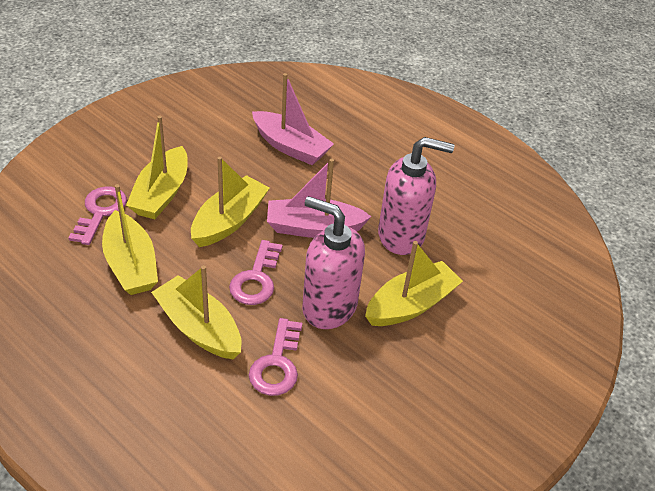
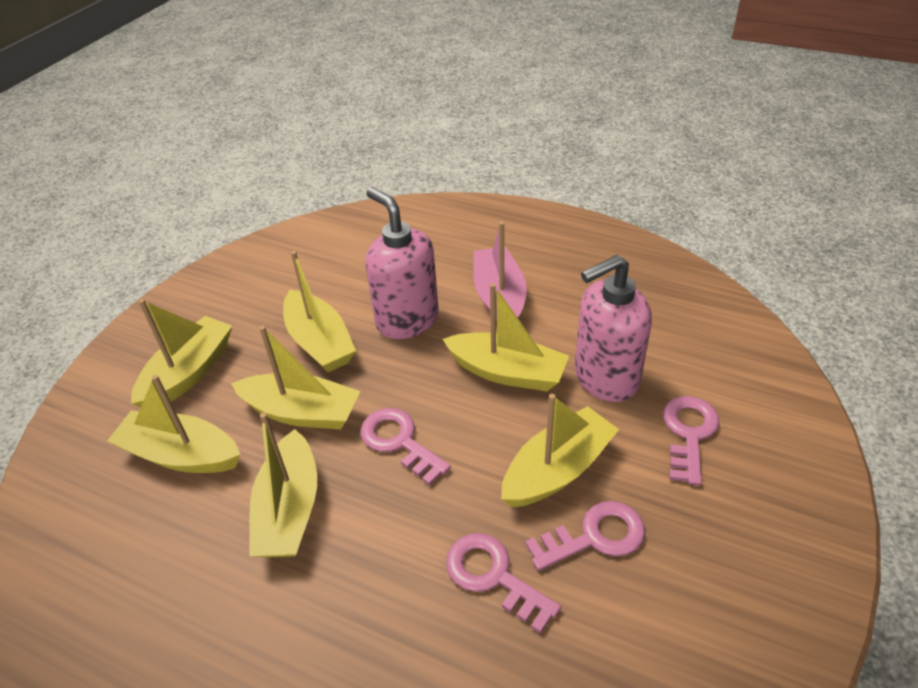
pink boat: 2 -> 1
pink key: 3 -> 4
yellow boat: 5 -> 7

